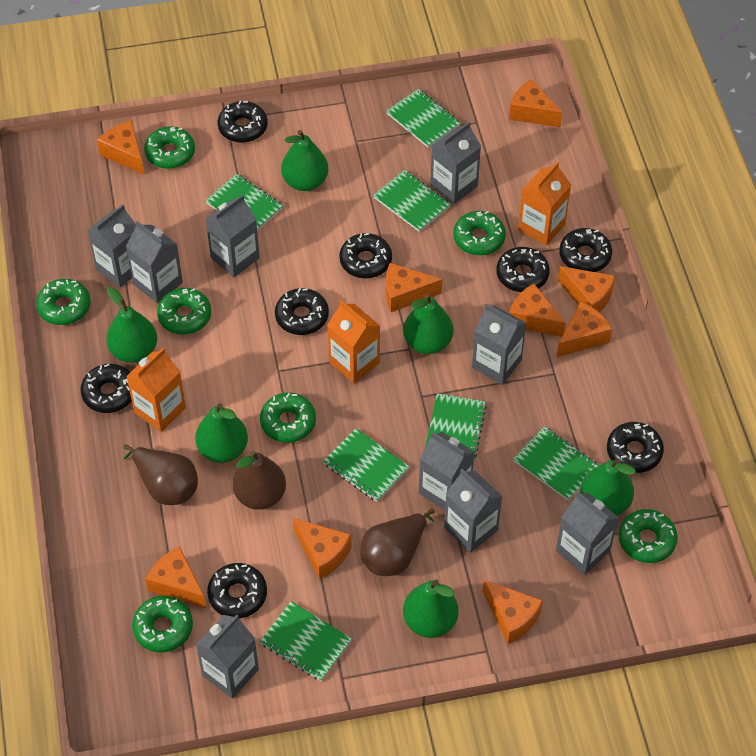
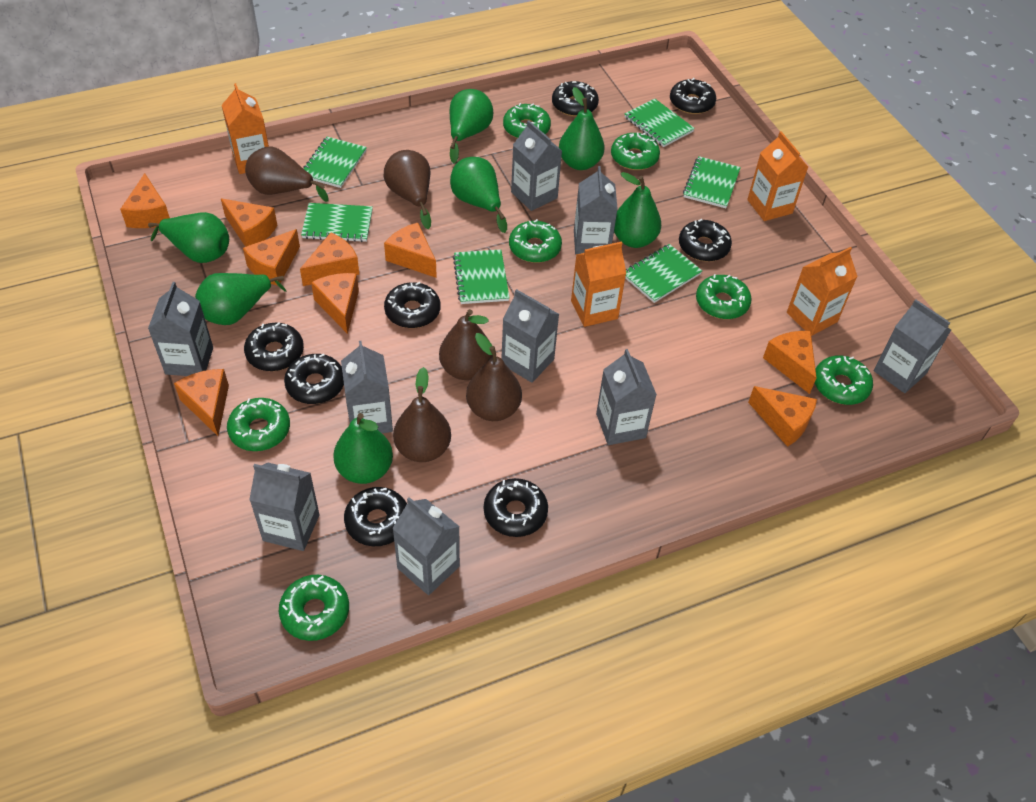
brown pear: 3 -> 5
green notebook: 7 -> 6
green pear: 6 -> 7
orange carton: 3 -> 4

